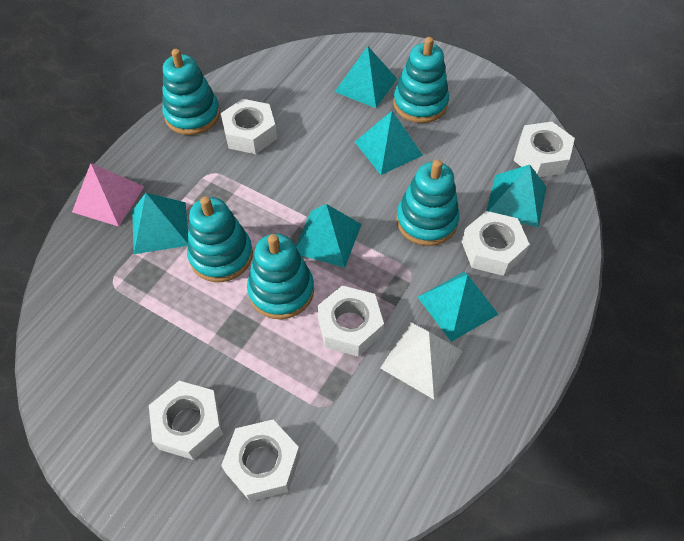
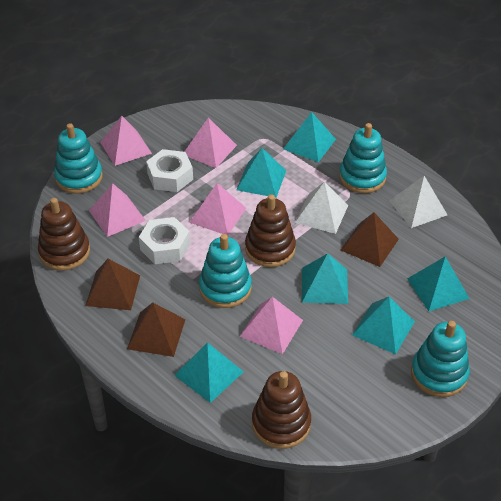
brown pyramid: 0 -> 3
brown stacking toy: 0 -> 3
pink pyramid: 1 -> 5
turquoise stacking toy: 5 -> 4
white nut: 6 -> 2
white pyramid: 1 -> 2

